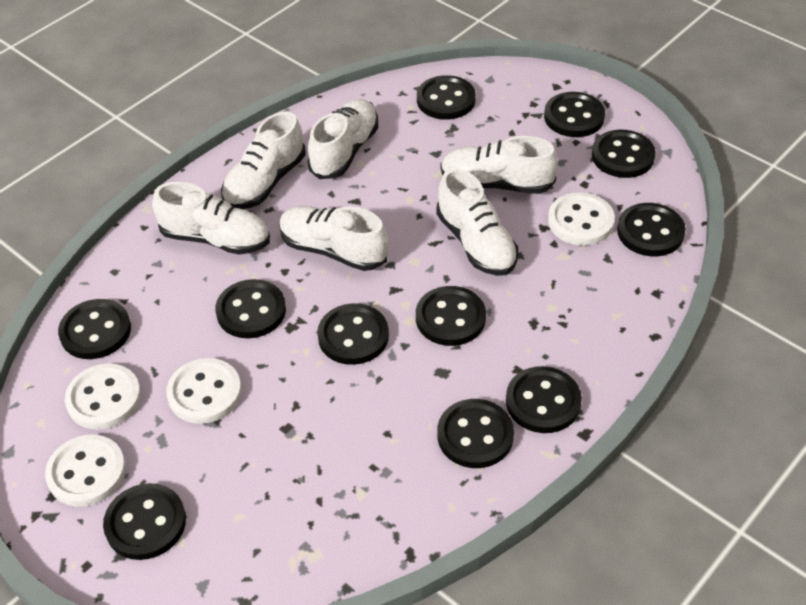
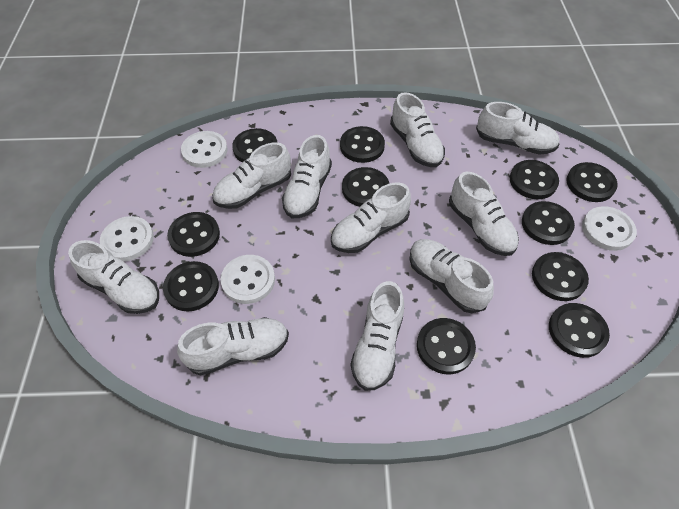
white shoe: 6 -> 10

